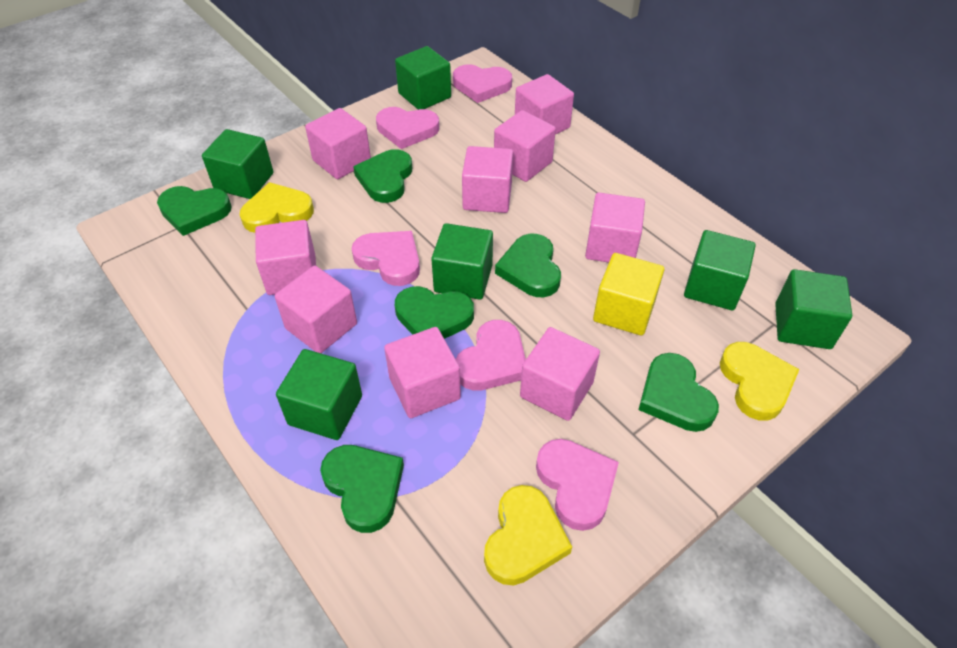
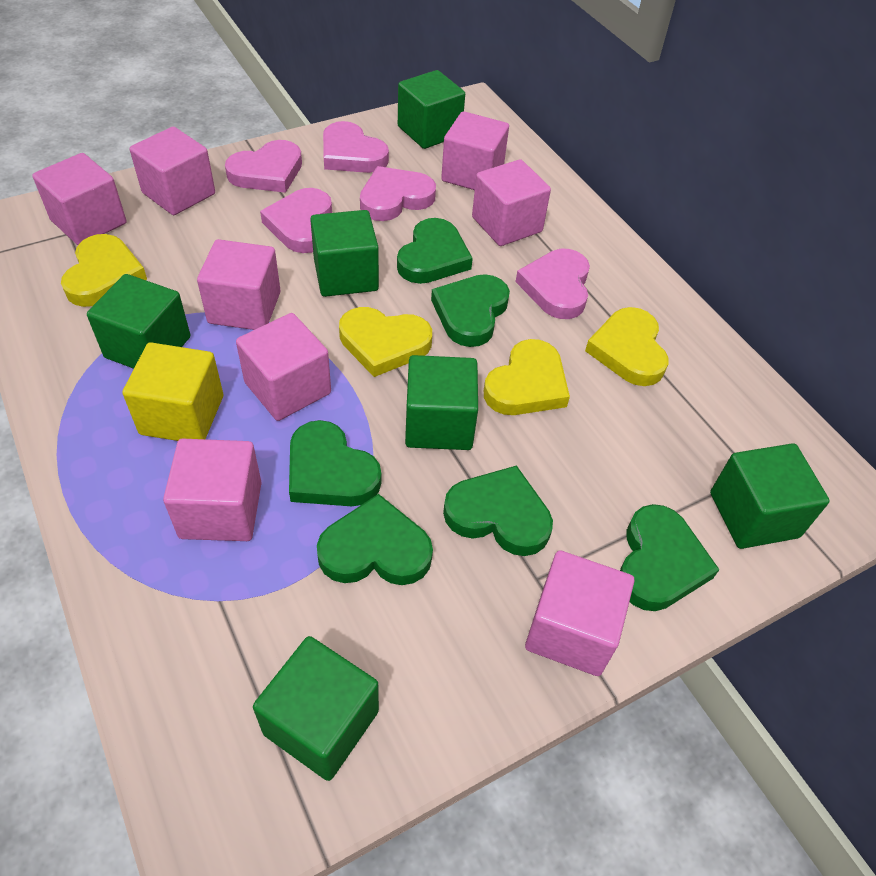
pink cube: 9 -> 8
yellow heart: 3 -> 4

